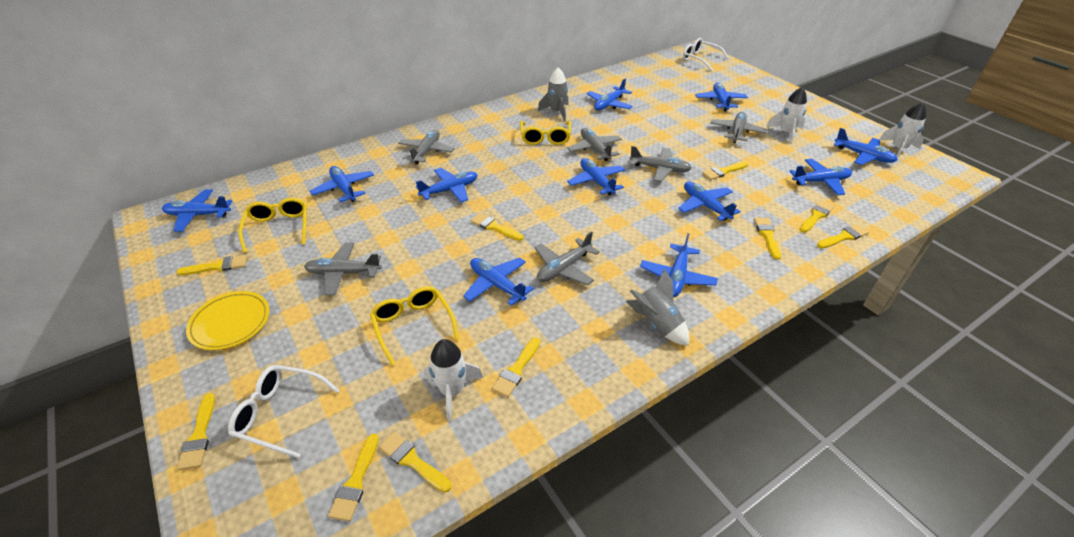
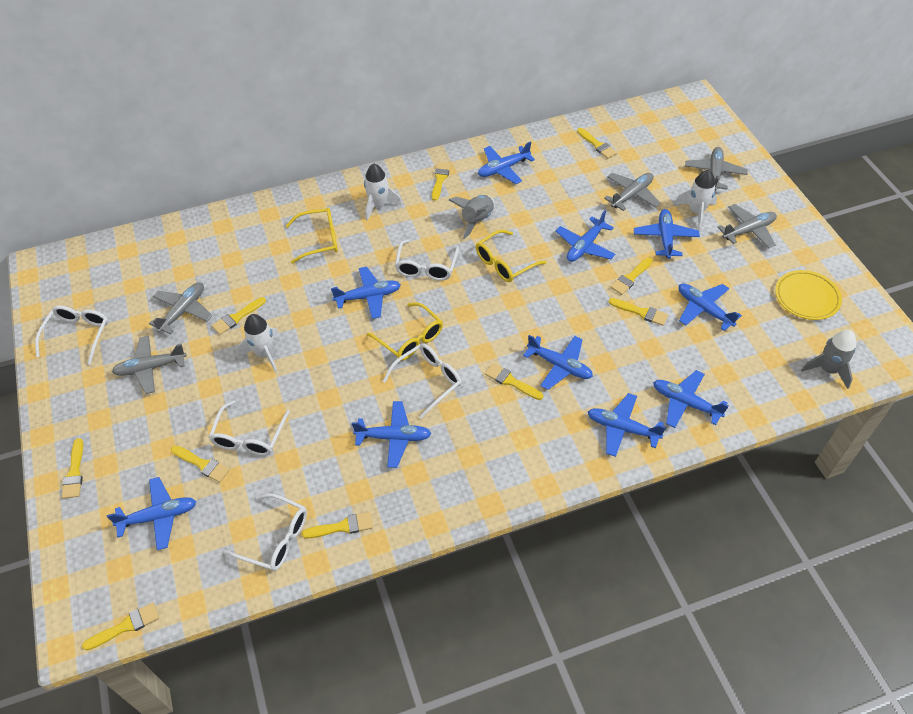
blue plane: 11 -> 10
grey plane: 6 -> 5
white glasses: 2 -> 5

